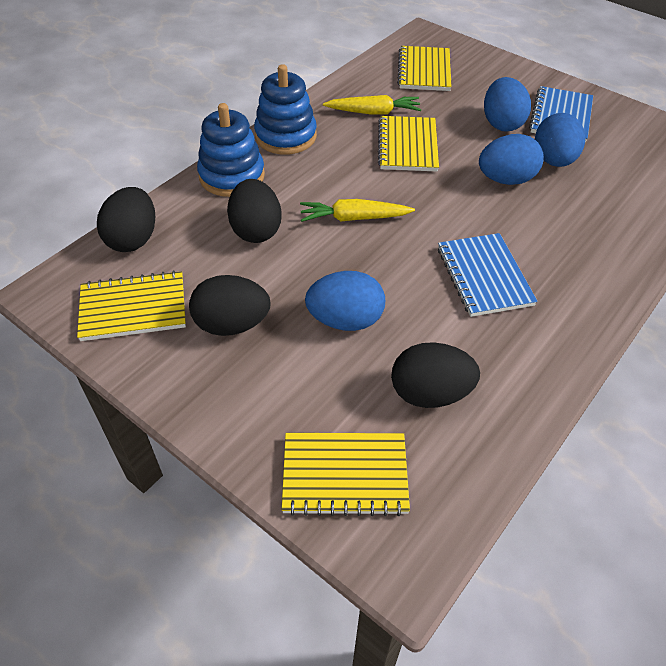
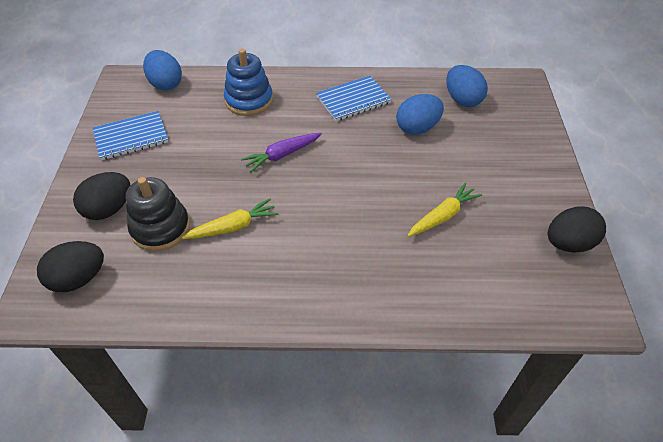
black egg: 4 -> 3
black stacking toy: 0 -> 1
blue egg: 4 -> 3
blue stacking toy: 2 -> 1
purple carrot: 0 -> 1
yellow notebook: 4 -> 0

